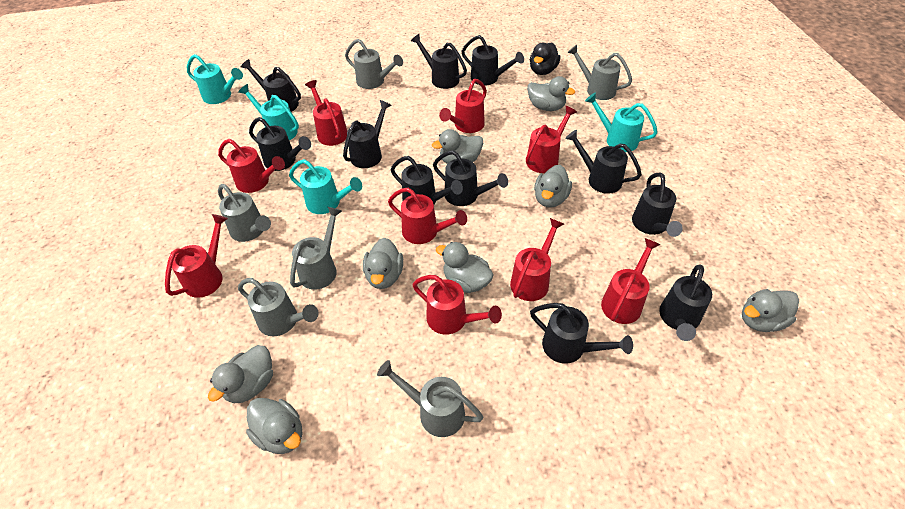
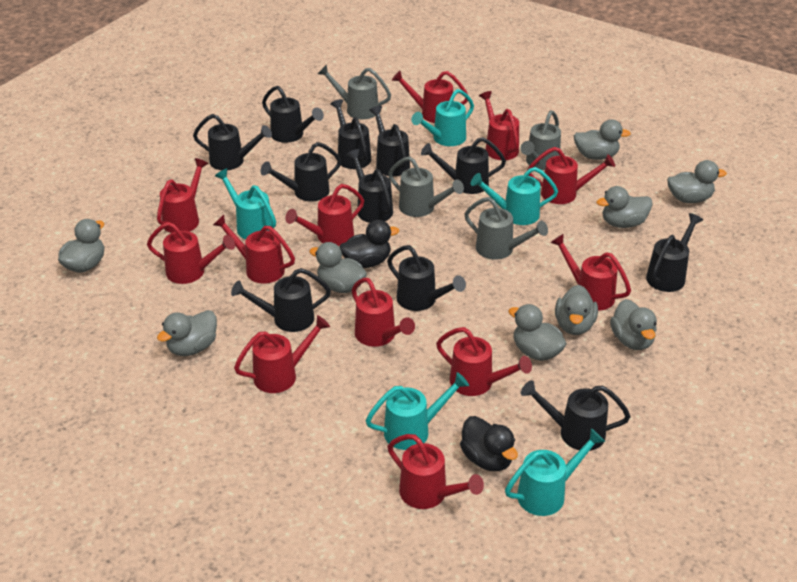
black duck: 1 -> 2
grey duck: 8 -> 9
grey watering can: 6 -> 4
red watering can: 9 -> 12
turquoise watering can: 4 -> 5

